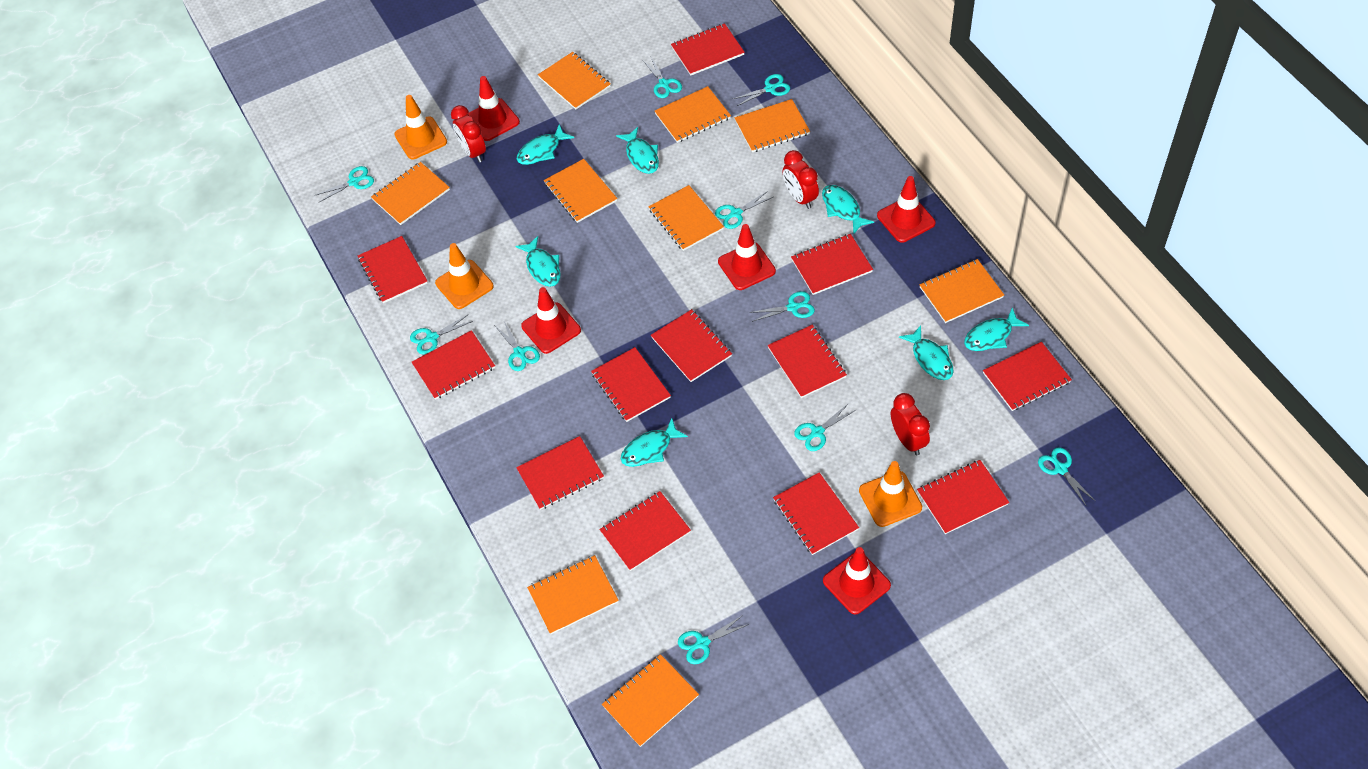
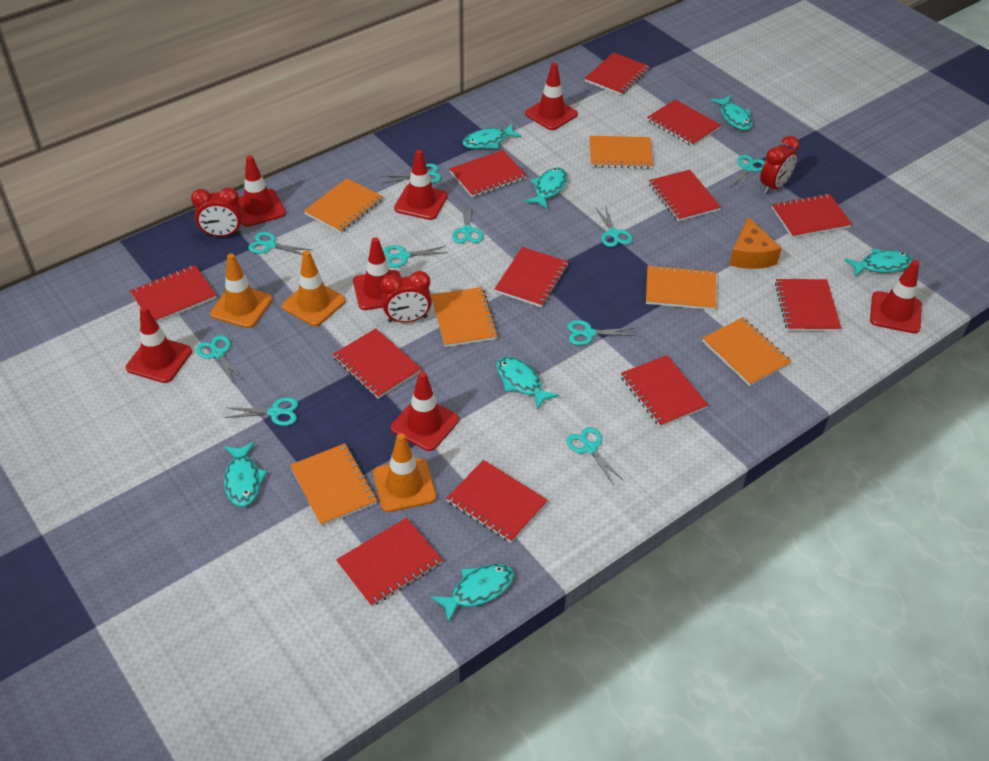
orange cheese: 0 -> 1
orange notebook: 9 -> 6
red traffic cone: 5 -> 7

